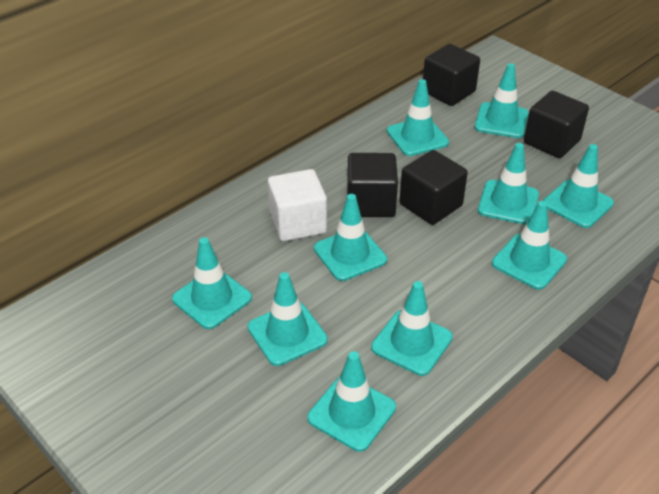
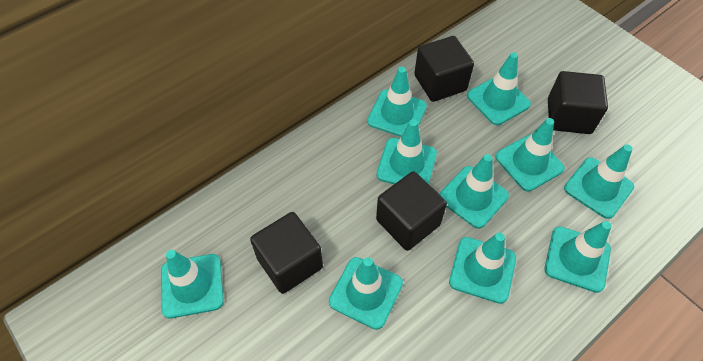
white cube: 1 -> 0

